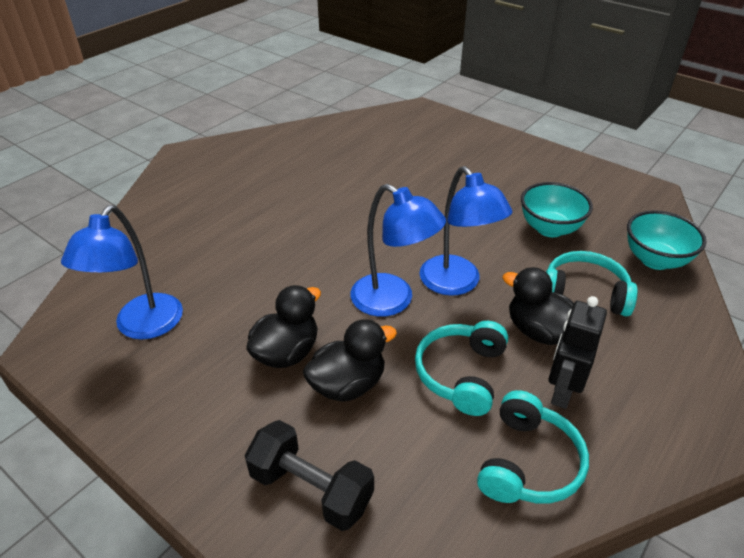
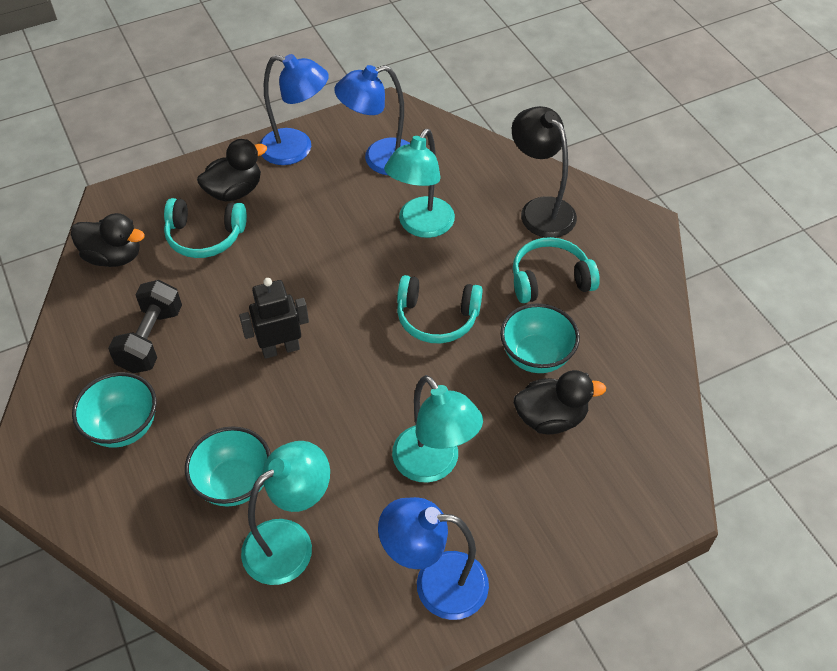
black lamp: 0 -> 1
turquoise bowl: 2 -> 3
turquoise lamp: 0 -> 3

